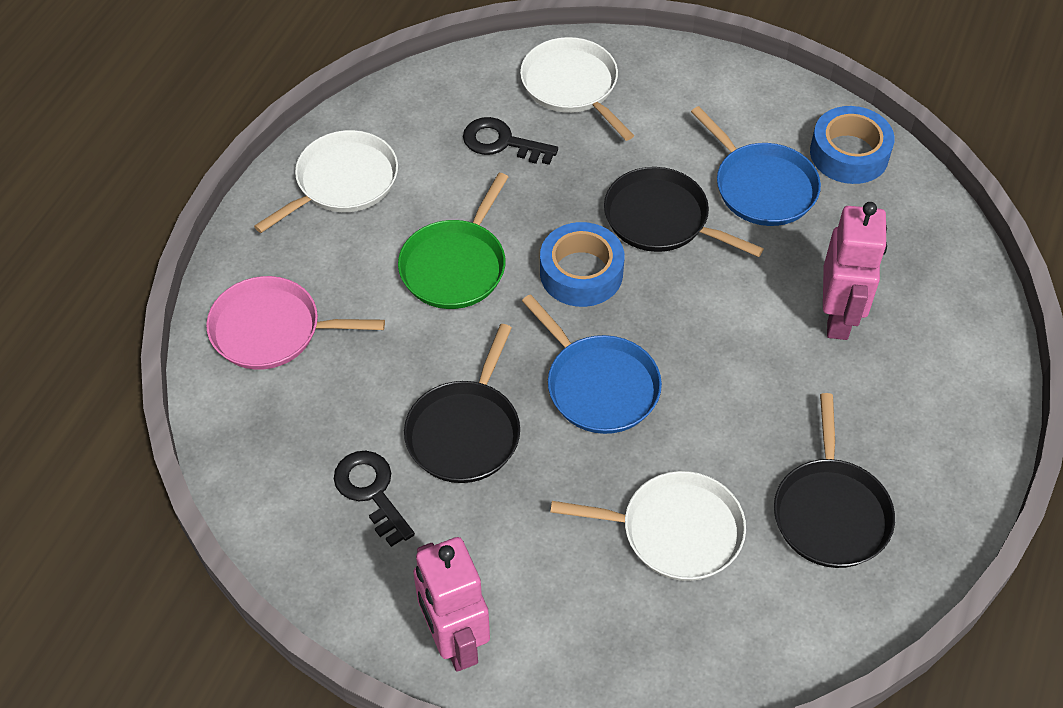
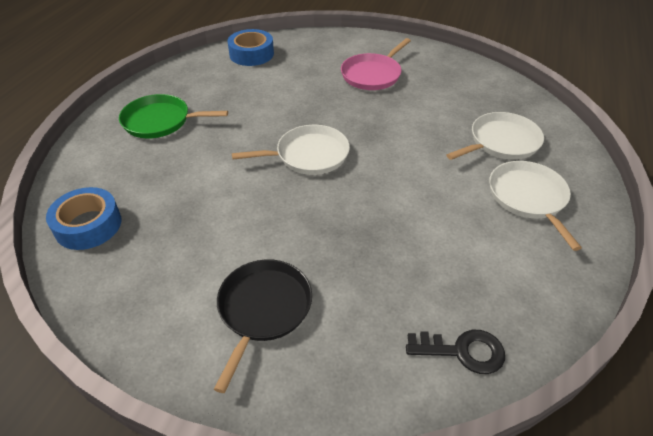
black key: 2 -> 1
black pan: 3 -> 1
blue pan: 2 -> 0
pink robot: 2 -> 0

